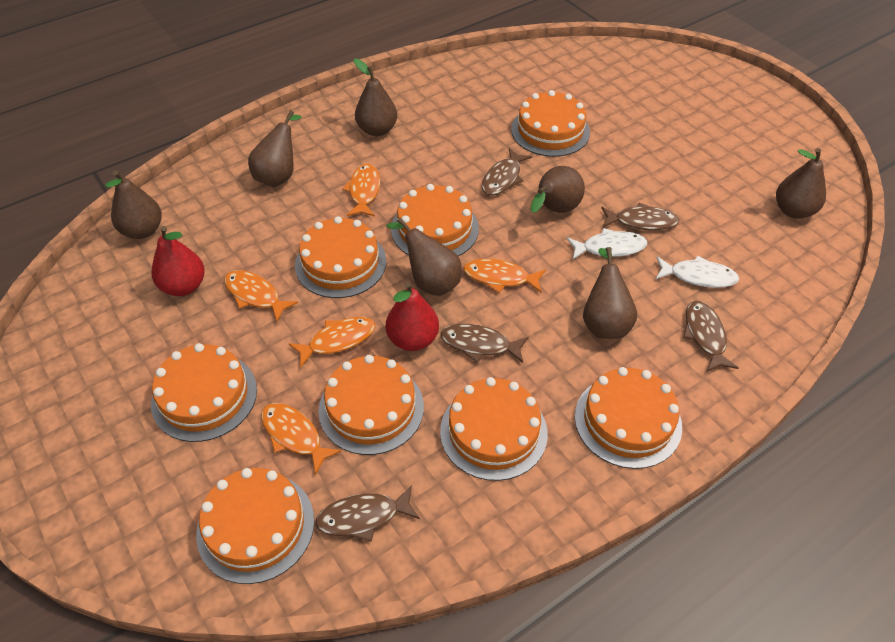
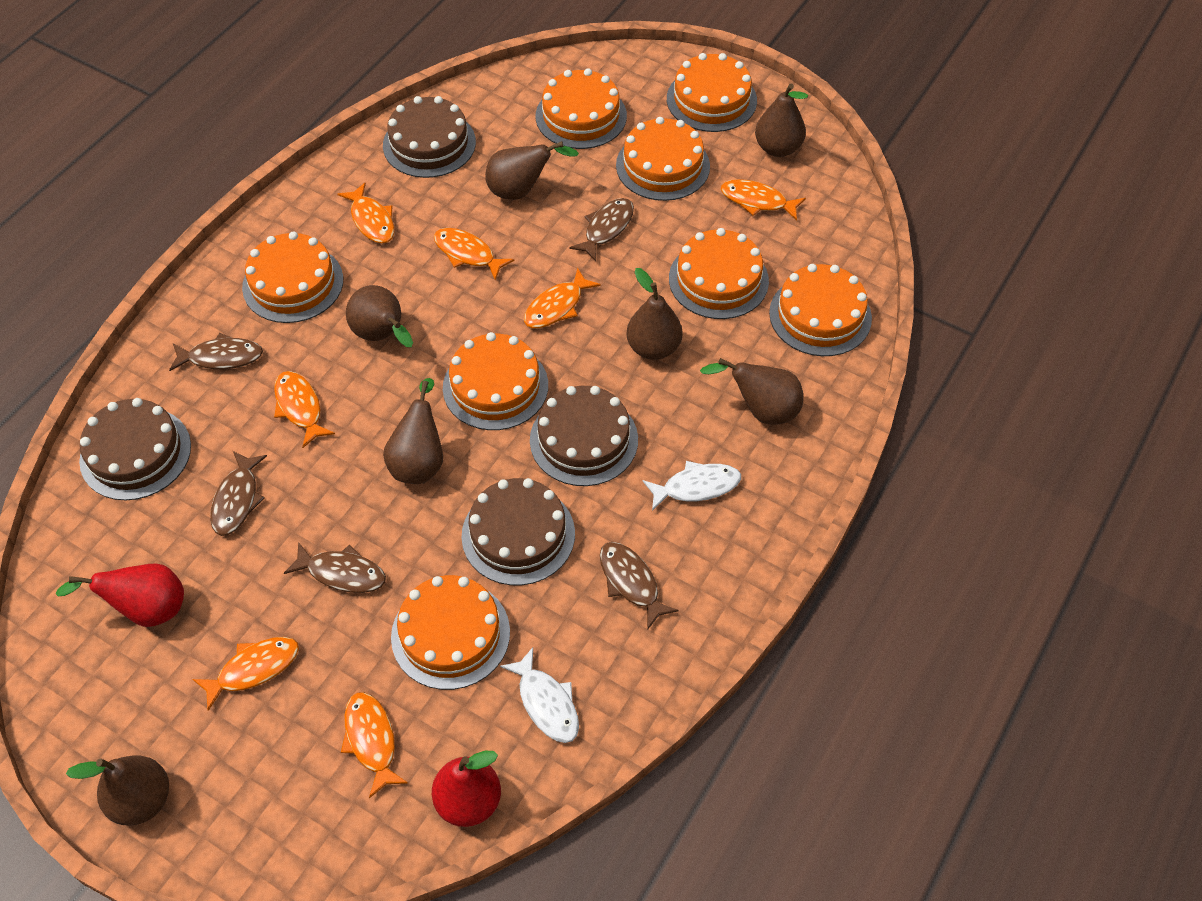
brown cake: 0 -> 4
orange fish: 5 -> 7

